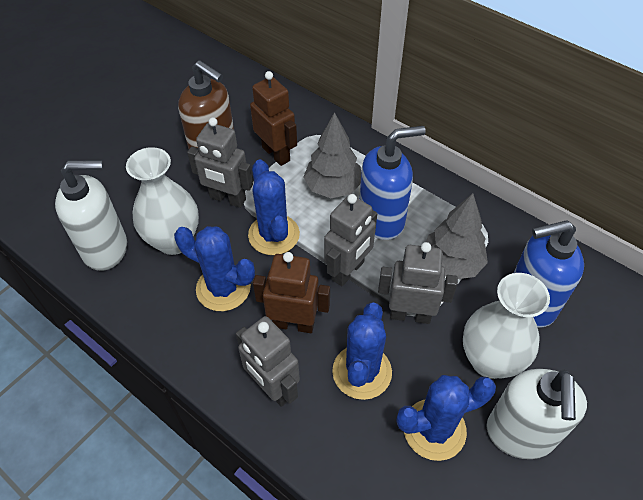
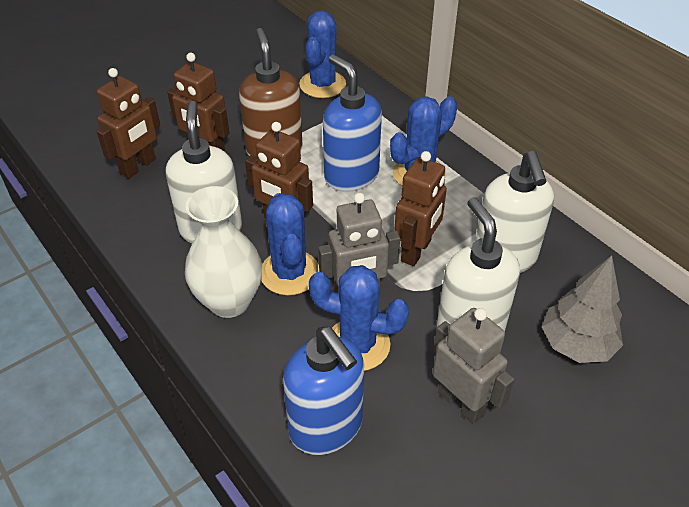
brown robot: 2 -> 4
grey robot: 4 -> 2
grey tree: 2 -> 1
white soap dispenser: 2 -> 3
white vase: 2 -> 1

